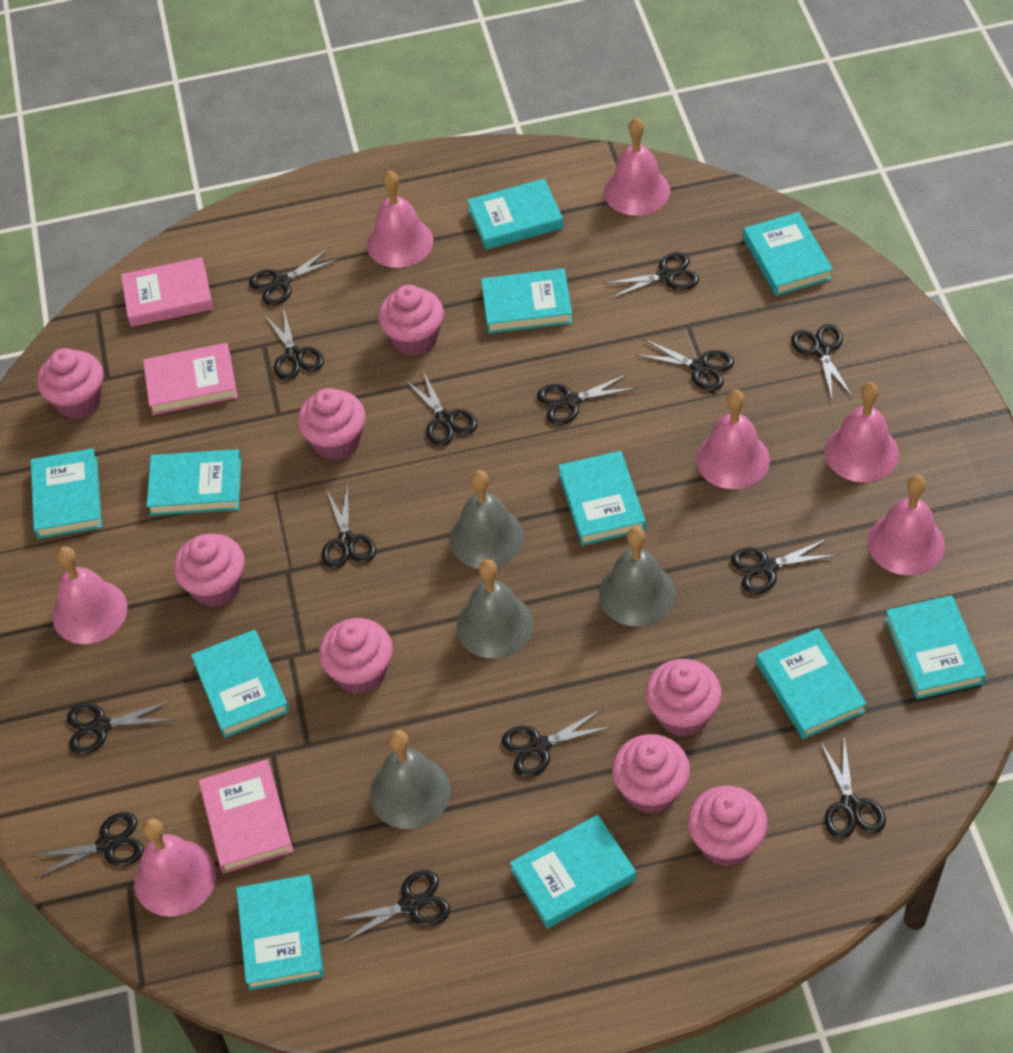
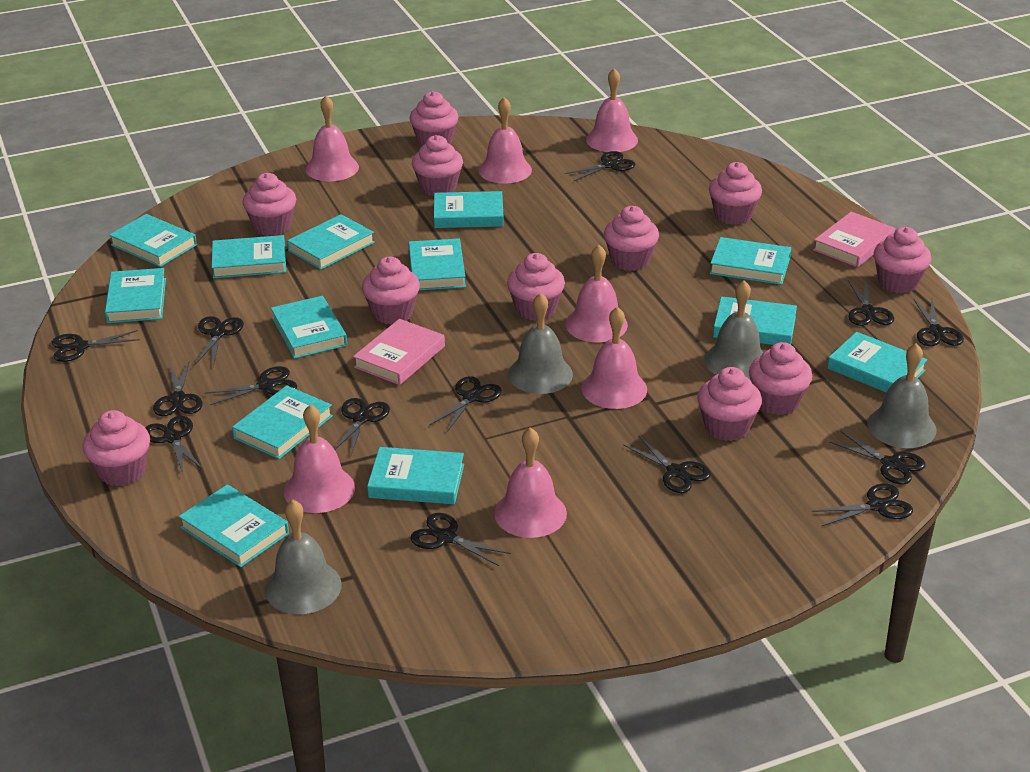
pink book: 3 -> 2
pink cupcake: 8 -> 11
turquoise book: 11 -> 13

